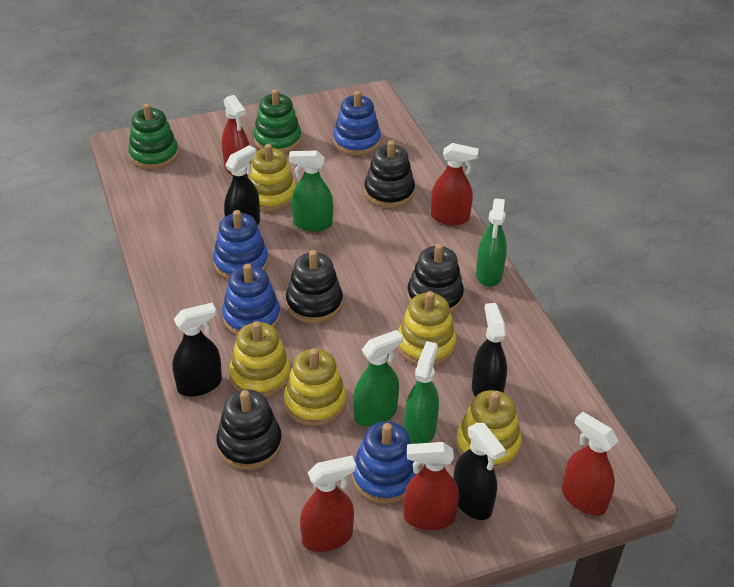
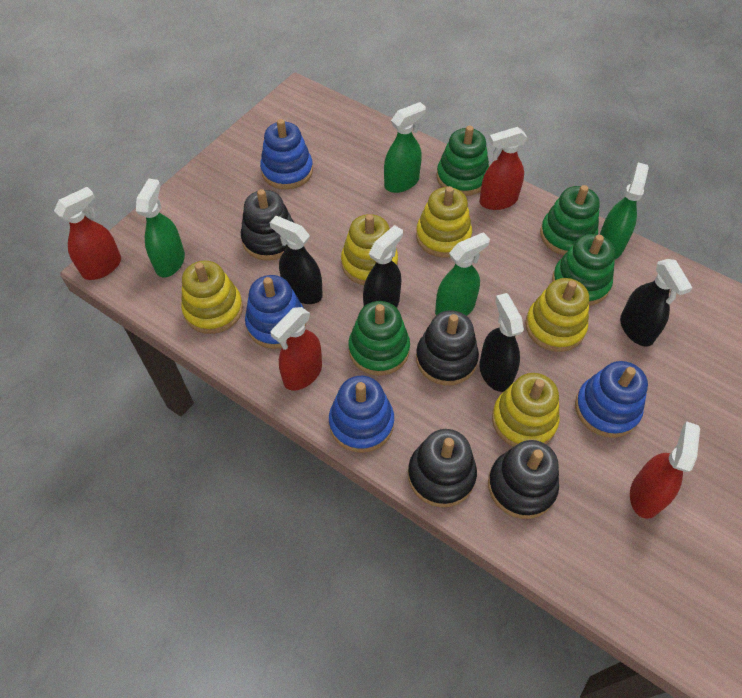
green stacking toy: 2 -> 4
red spray bottle: 5 -> 4

